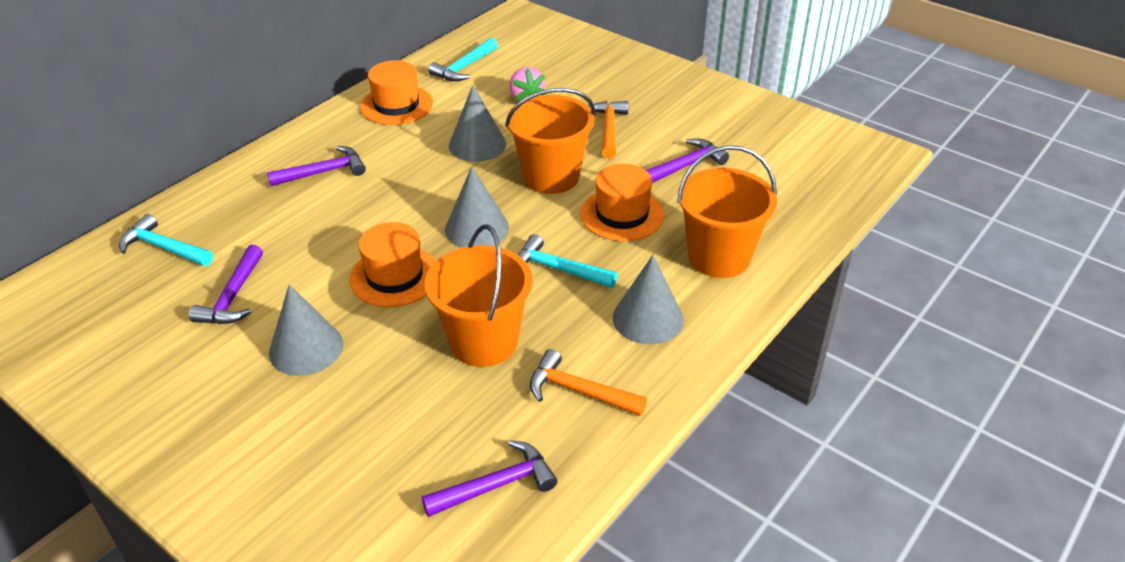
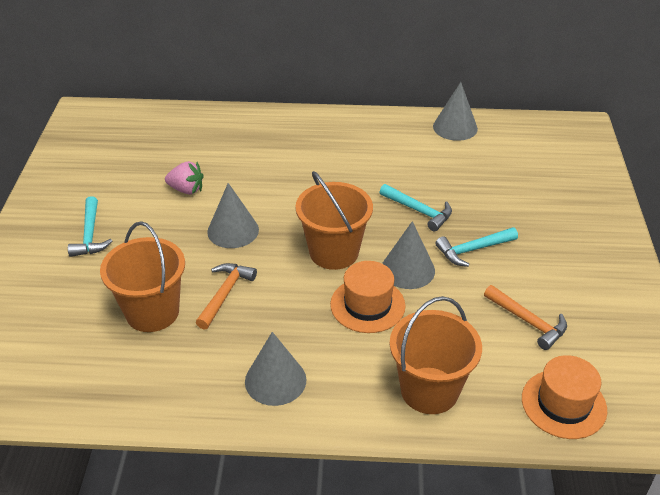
orange hat: 3 -> 2
purple hammer: 4 -> 0

